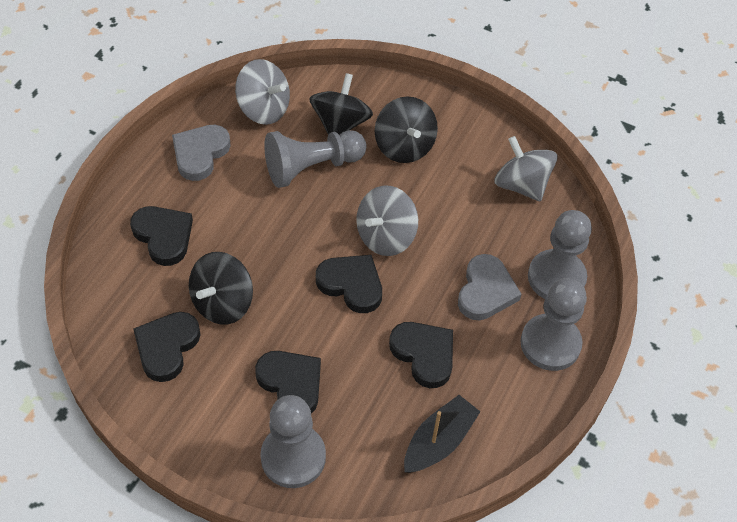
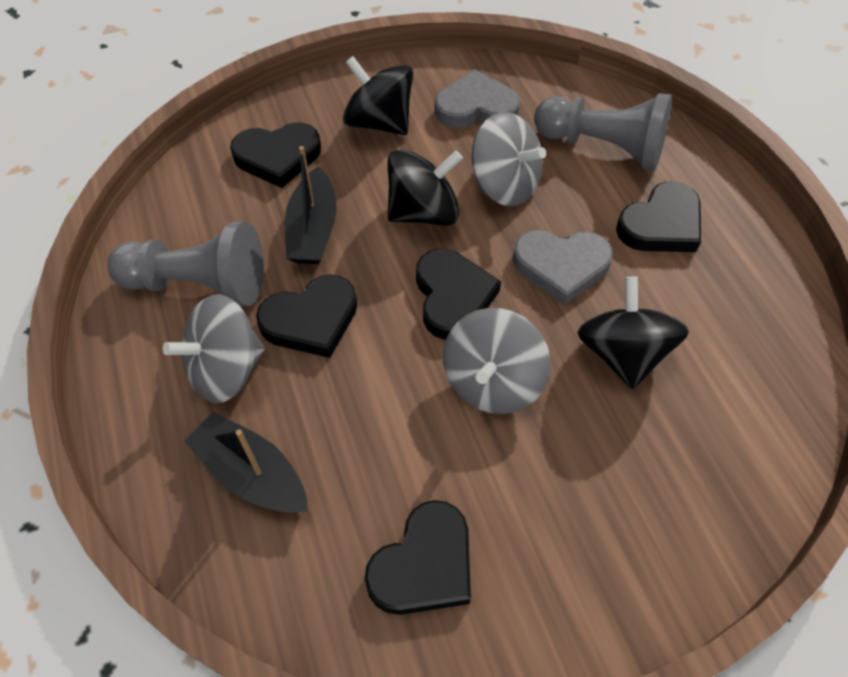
black boat: 1 -> 2
grey pawn: 4 -> 2

